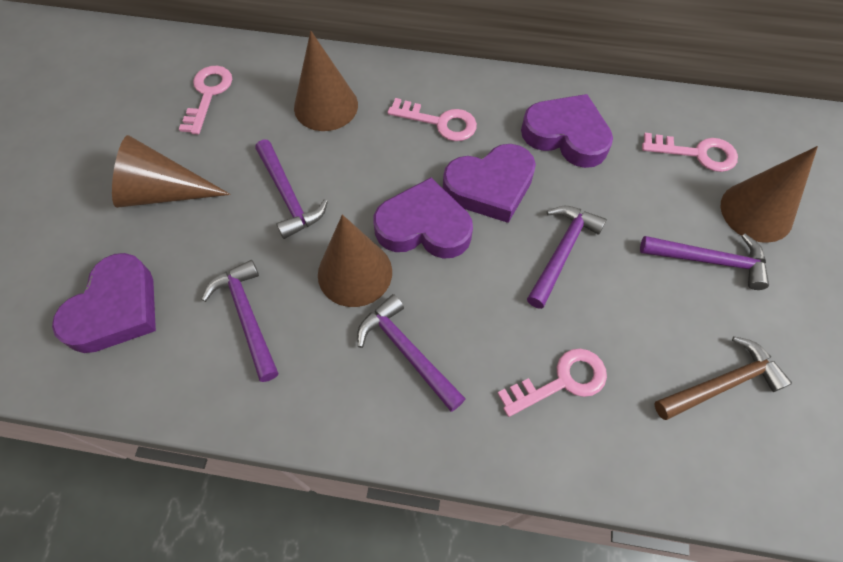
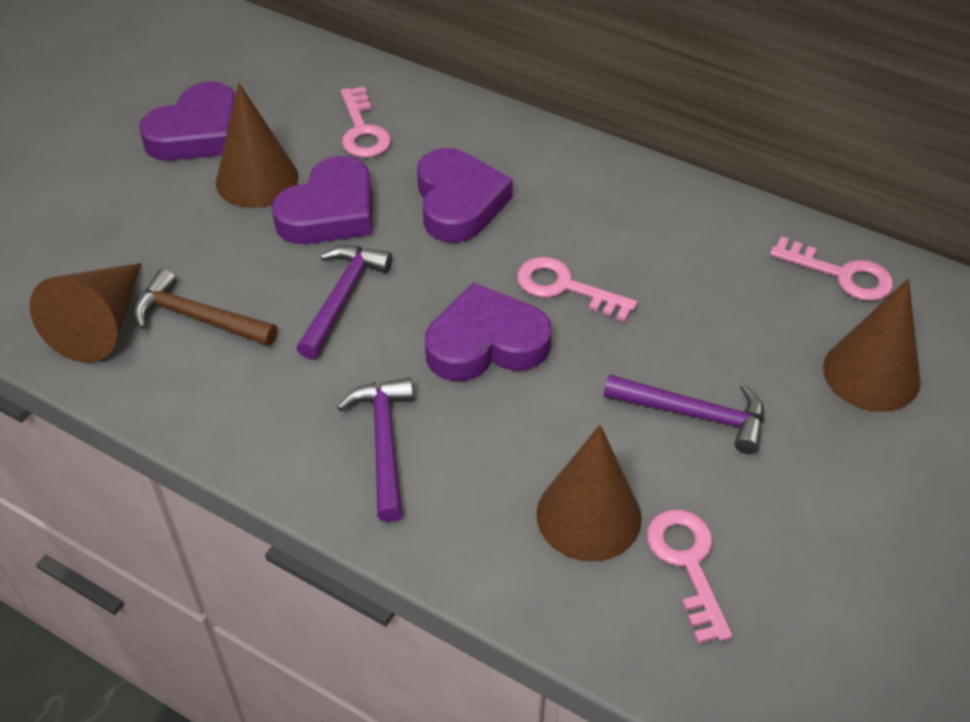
purple hammer: 5 -> 3

